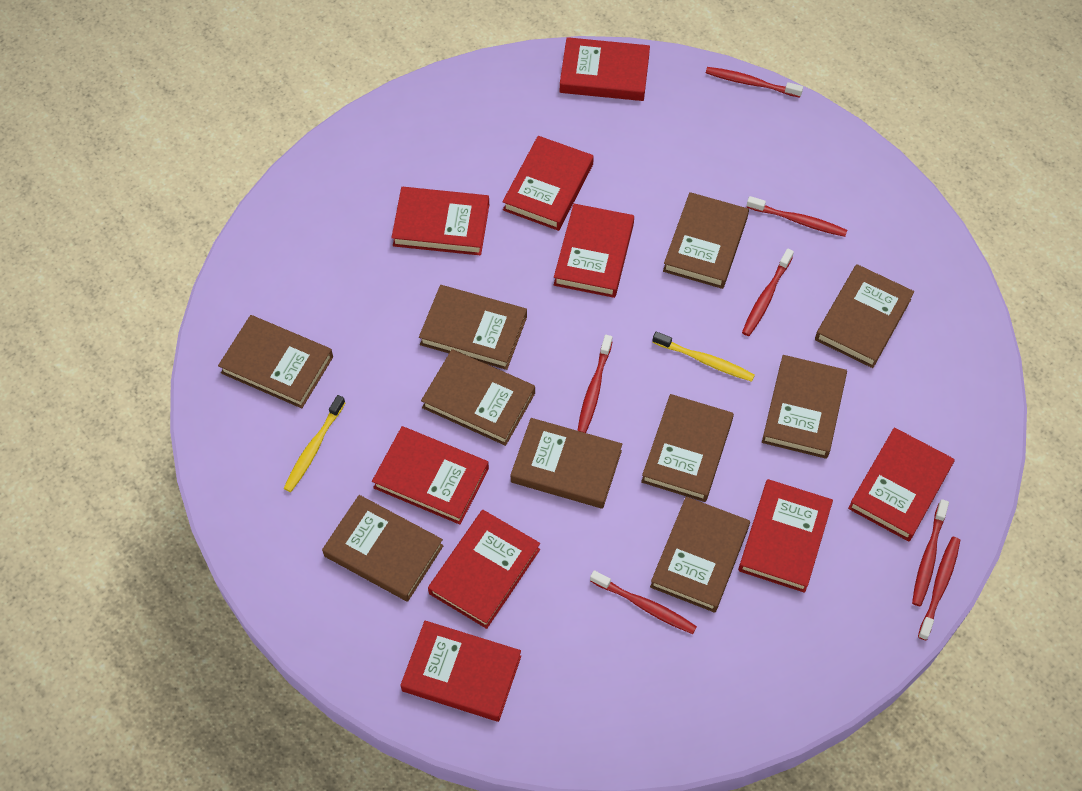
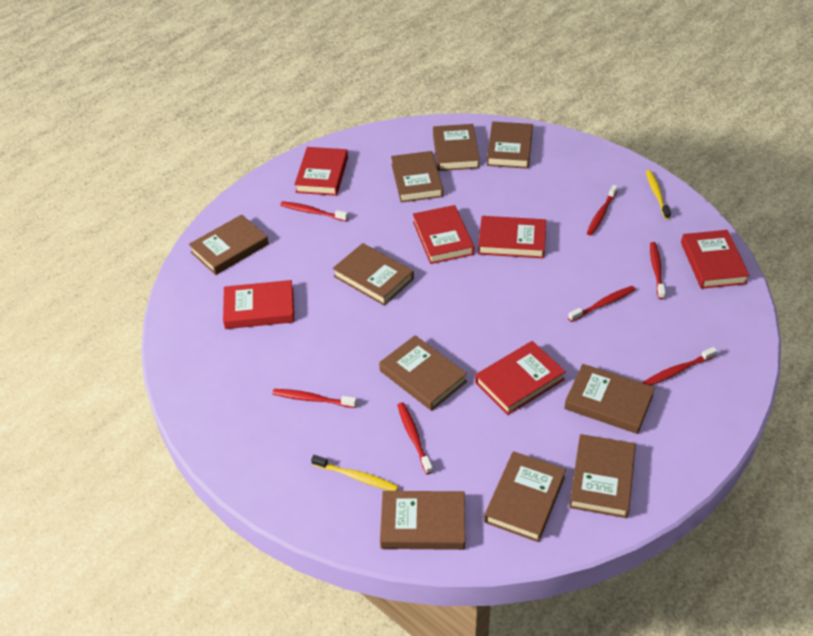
red book: 9 -> 6

